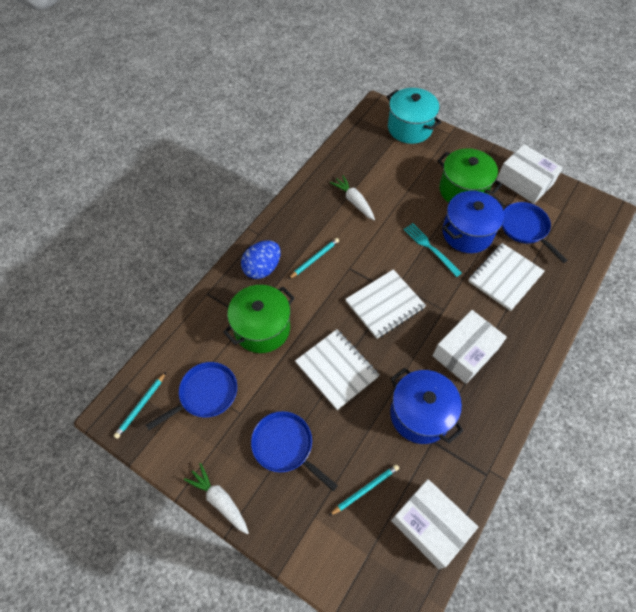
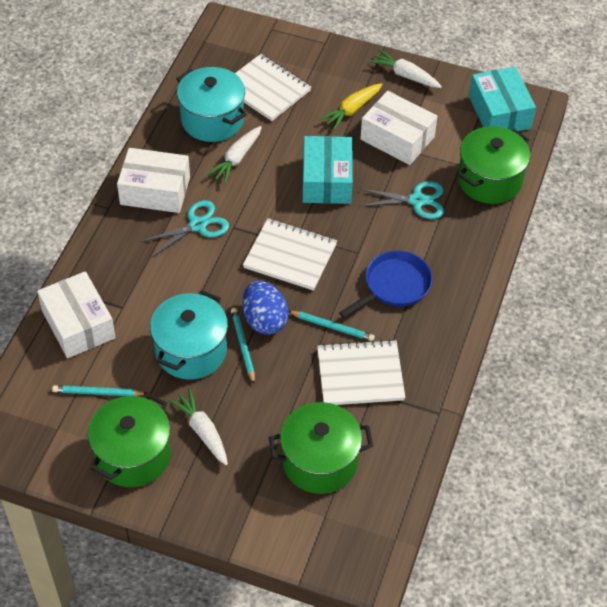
blue pan: 3 -> 1
blue pot: 2 -> 0
green pot: 2 -> 3
turquoise box: 0 -> 2
turquoise fork: 1 -> 0
turquoise pot: 1 -> 2
turquoise scissors: 0 -> 2
white carrot: 2 -> 3
yellow carrot: 0 -> 1

